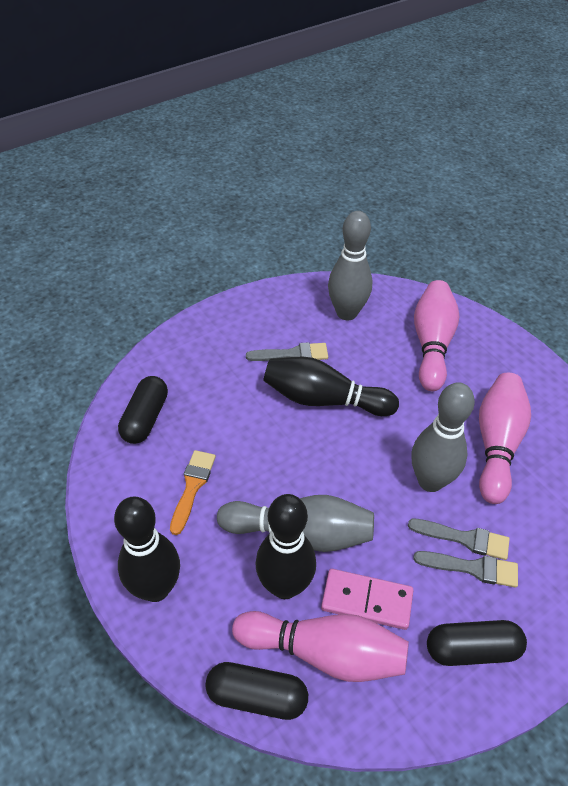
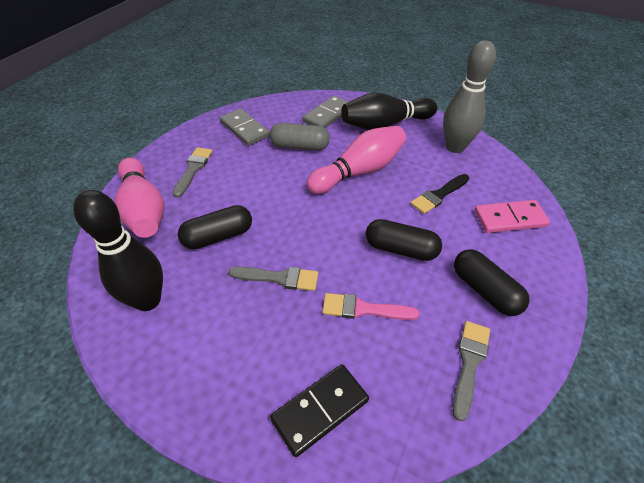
black bowling pin: 3 -> 2
black brush: 0 -> 1
black domino: 0 -> 1
grey bowling pin: 3 -> 1
grey capsule: 0 -> 1
grey domino: 0 -> 2
orange brush: 1 -> 0
pink bowling pin: 3 -> 2
pink brush: 0 -> 1

